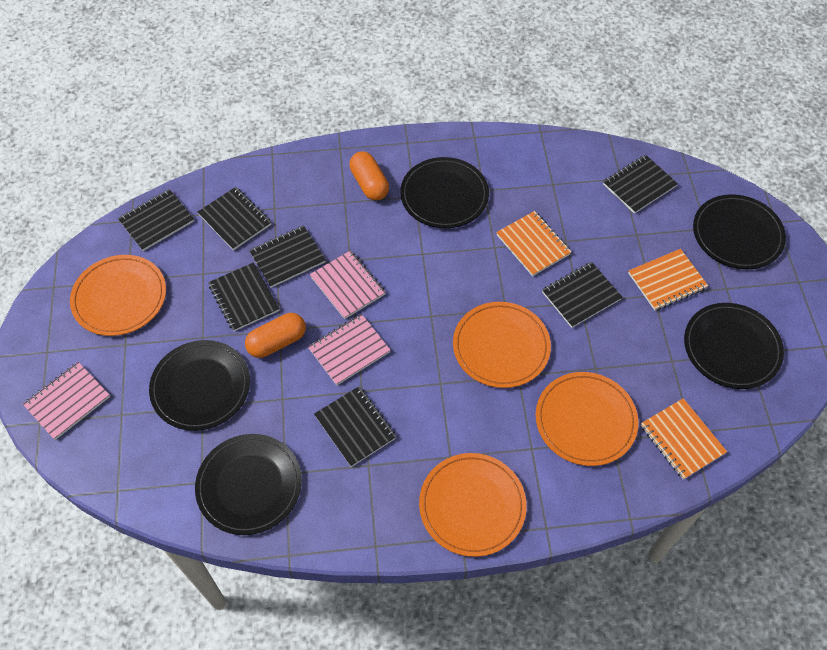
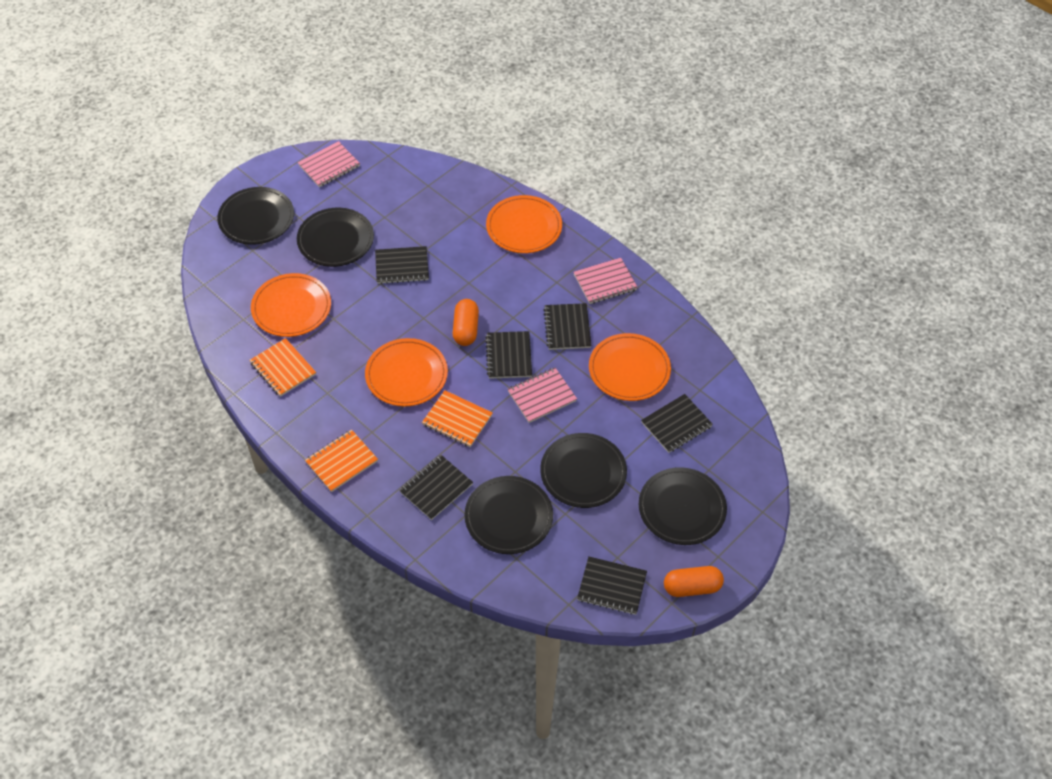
black notebook: 7 -> 6

